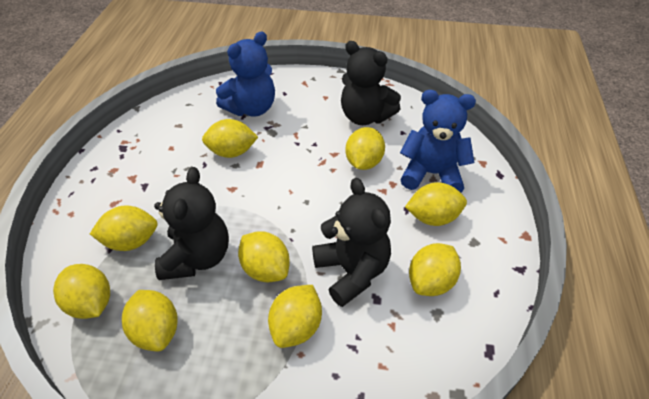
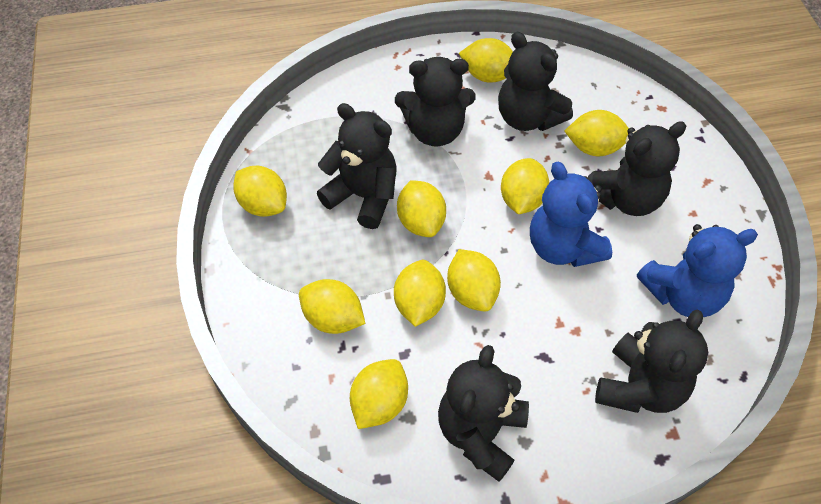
black teddy bear: 3 -> 6

